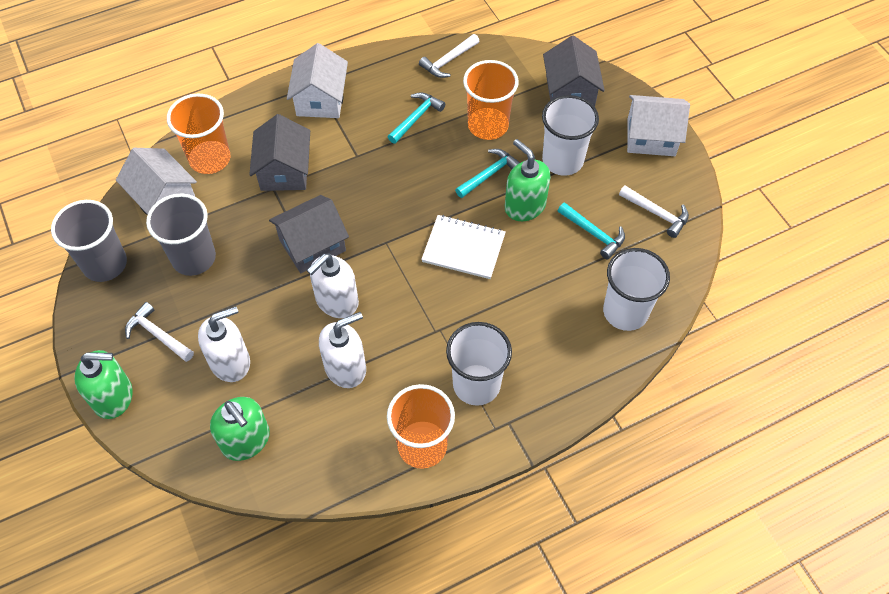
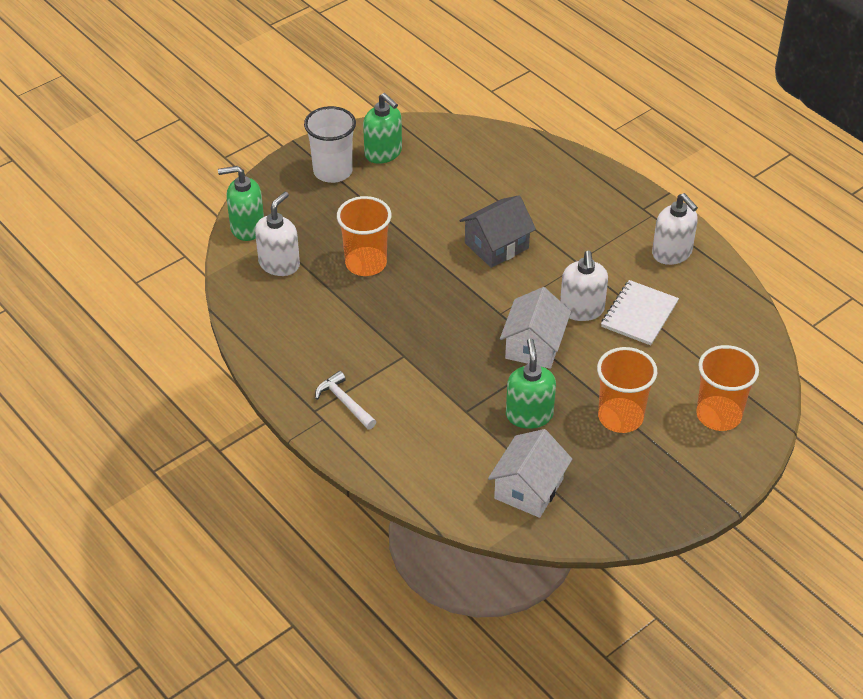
grey cup: 2 -> 0
grey house: 3 -> 1
turquoise hammer: 3 -> 0
white cup: 3 -> 1
white hammer: 3 -> 1
white house: 3 -> 2

